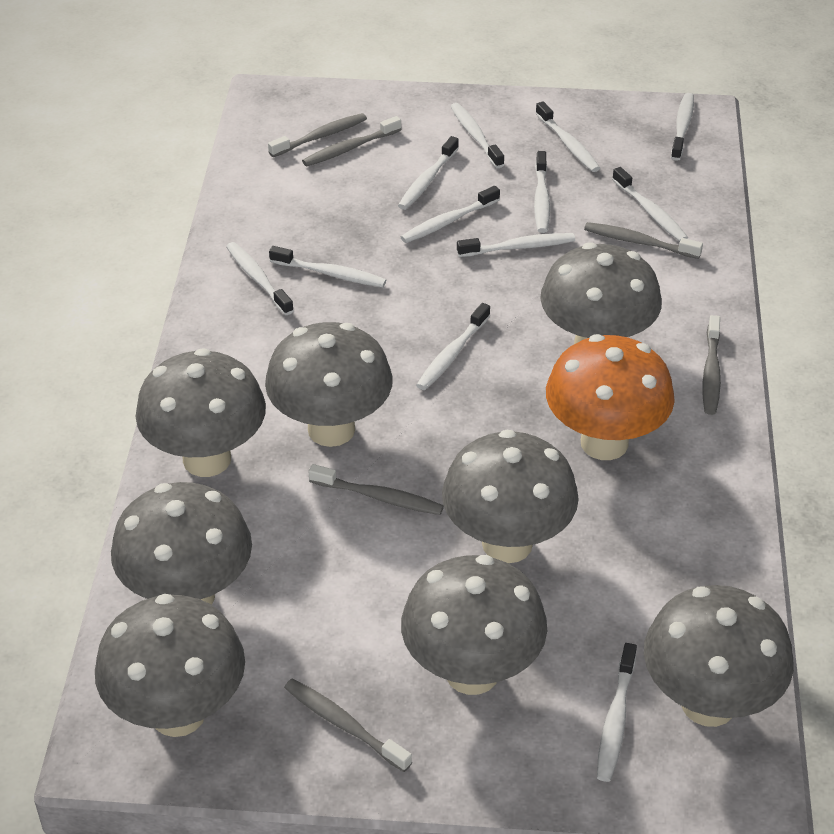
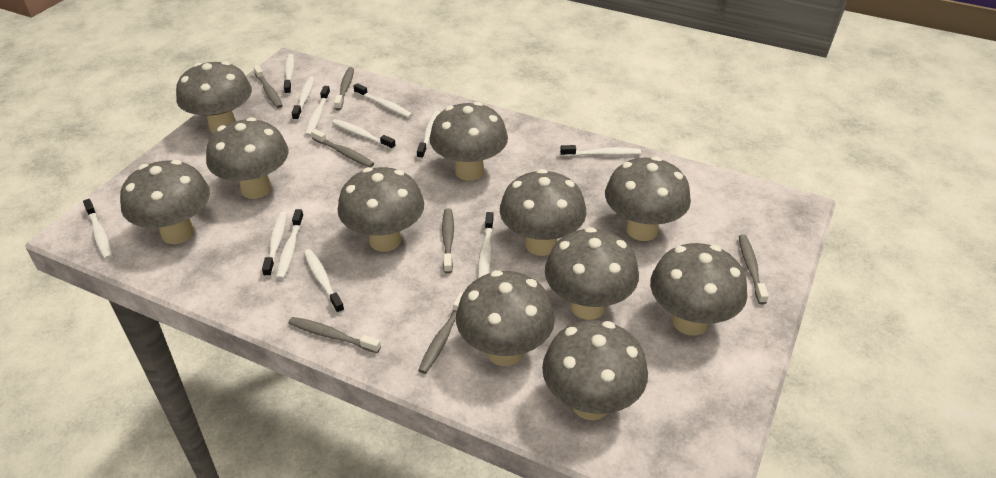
grey mushroom: 8 -> 11
grey toothbrush: 6 -> 7
orange mushroom: 1 -> 0

